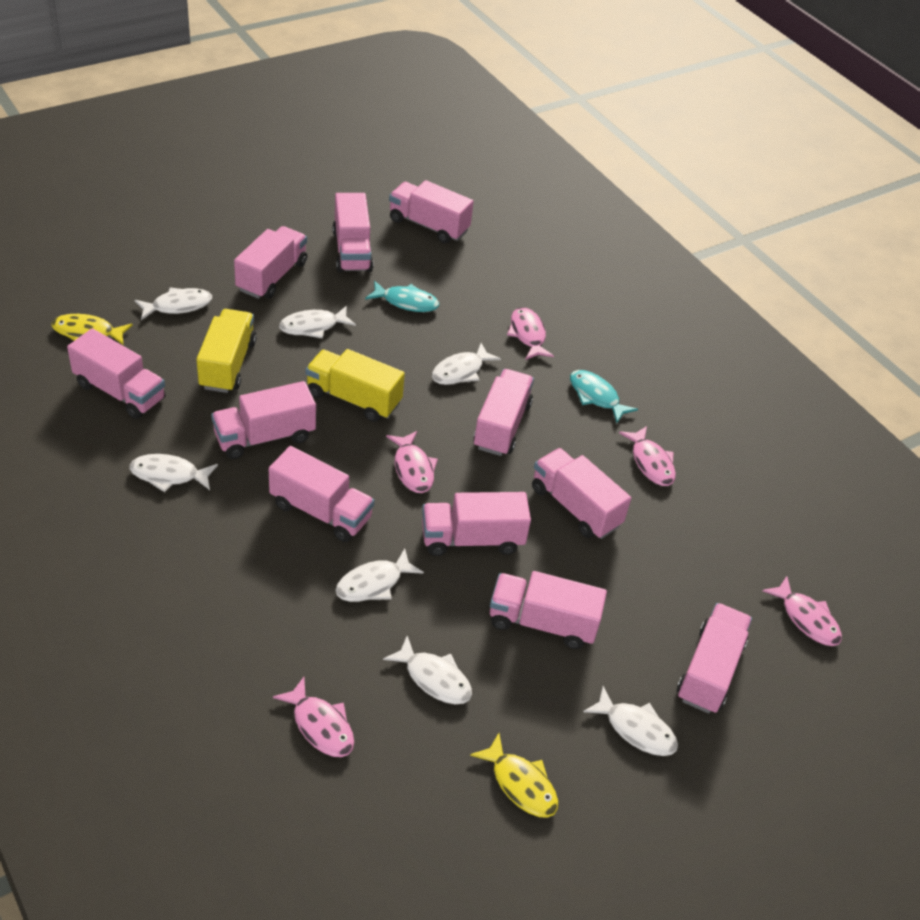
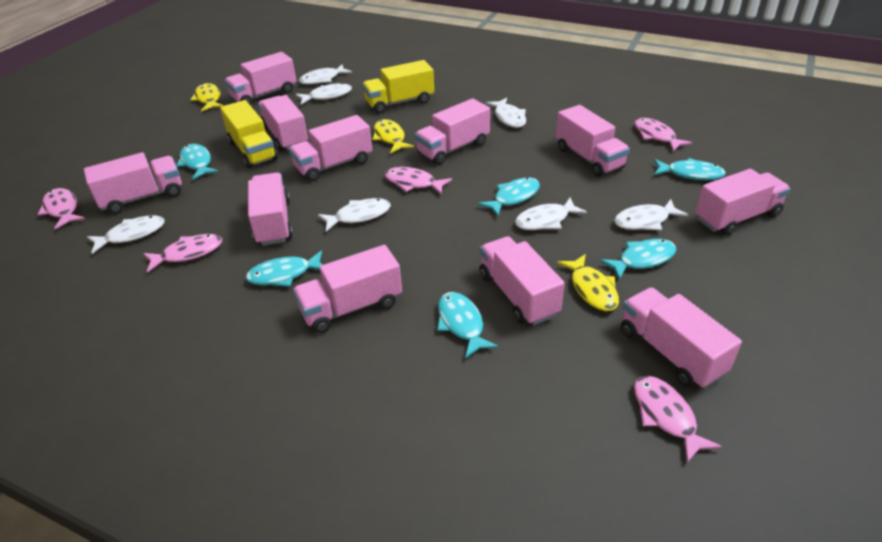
turquoise fish: 2 -> 6
yellow fish: 2 -> 3

